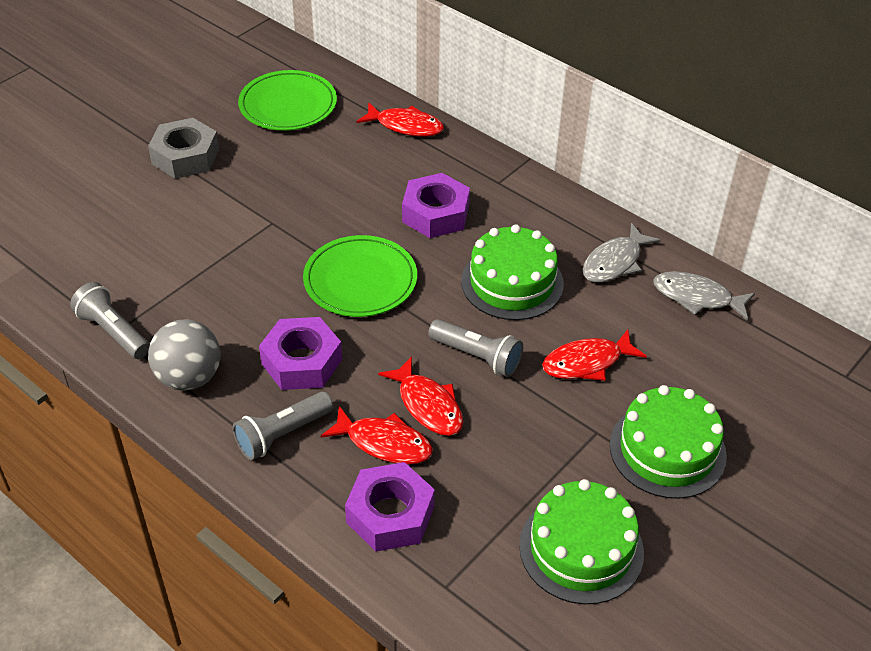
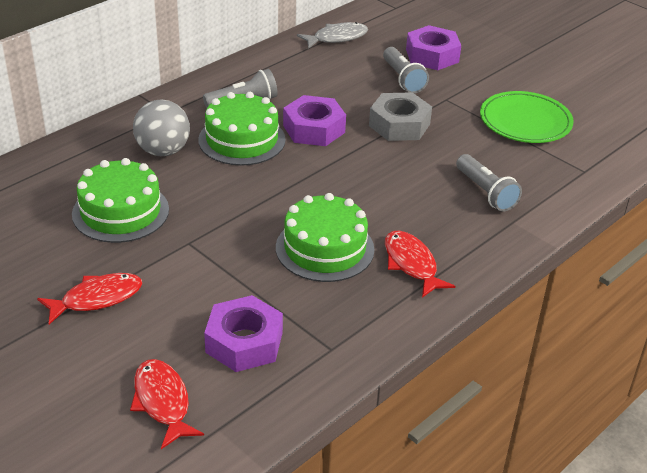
green plate: 2 -> 1
grey fish: 2 -> 1
red fish: 4 -> 3

